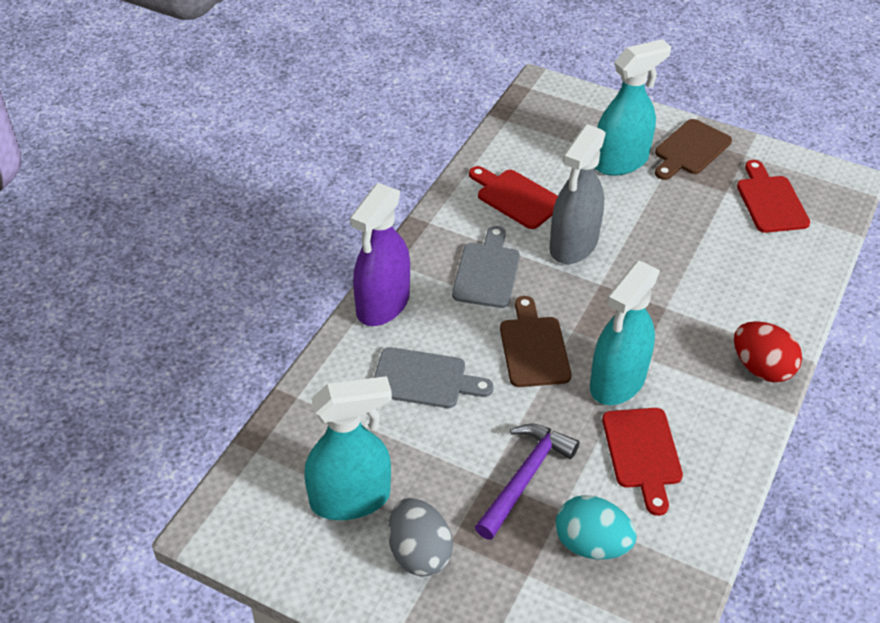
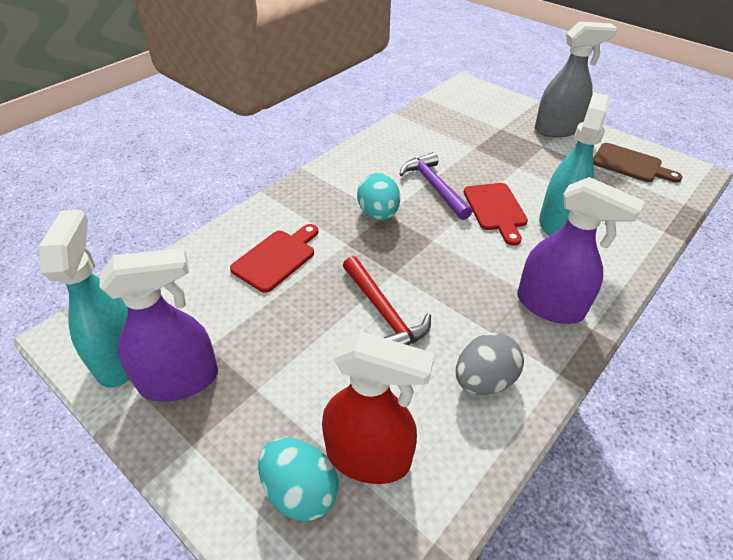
brown cutting board: 2 -> 1
grey cutting board: 2 -> 0
purple spray bottle: 1 -> 2
red cutting board: 3 -> 2
red egg: 1 -> 0
red hammer: 0 -> 1
red spray bottle: 0 -> 1
turquoise egg: 1 -> 2
turquoise spray bottle: 3 -> 2

